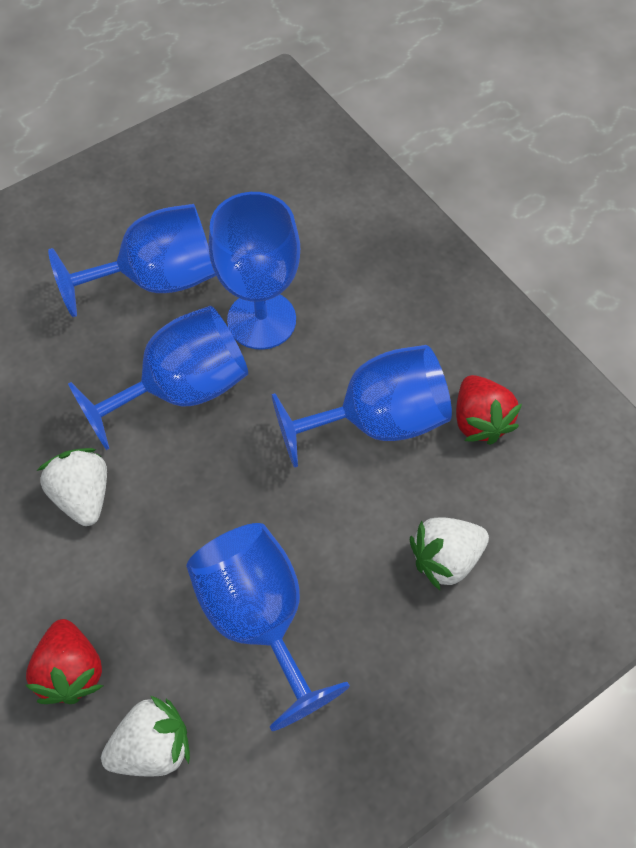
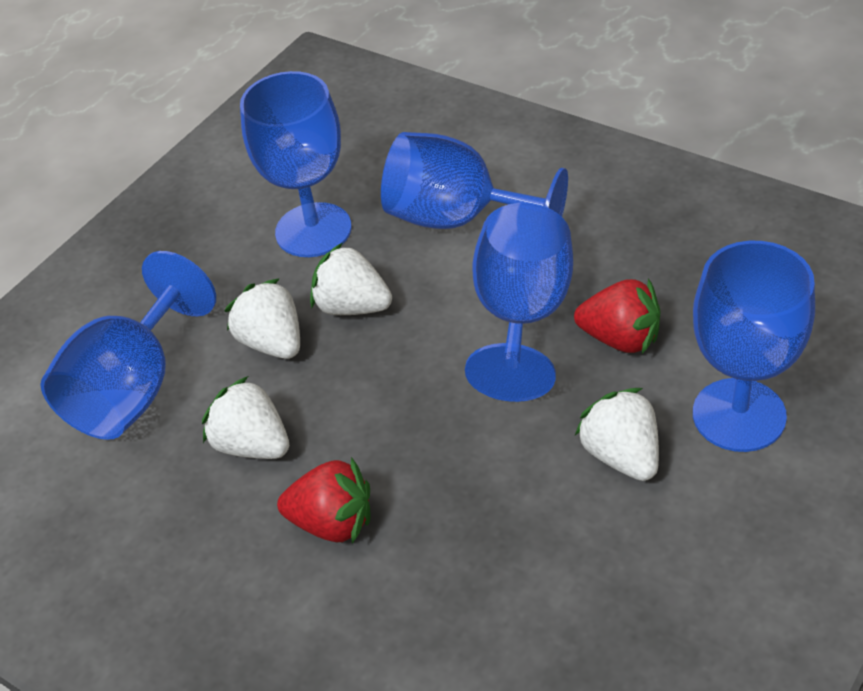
white strawberry: 3 -> 4

